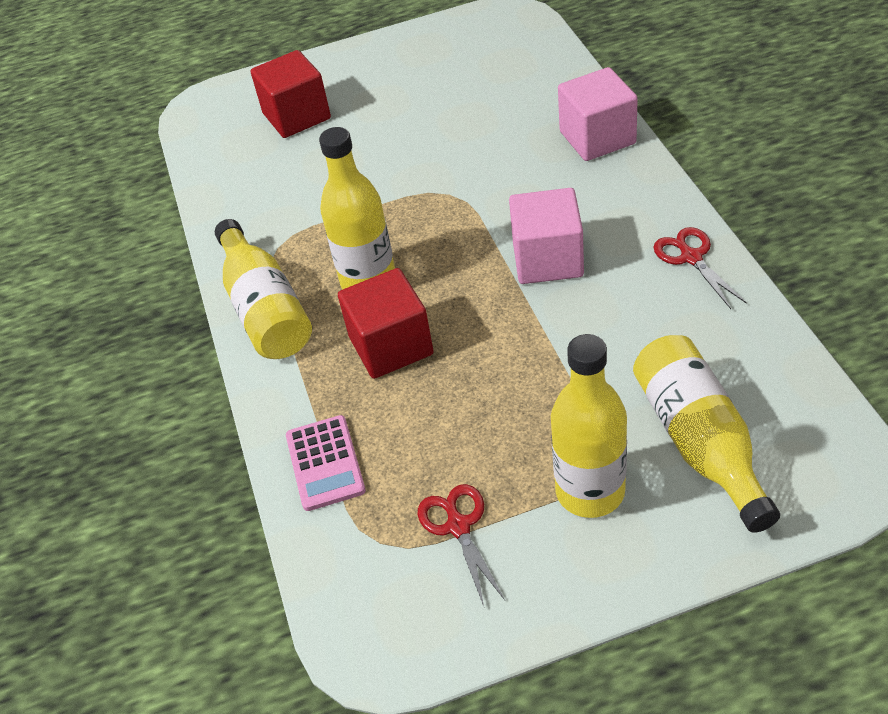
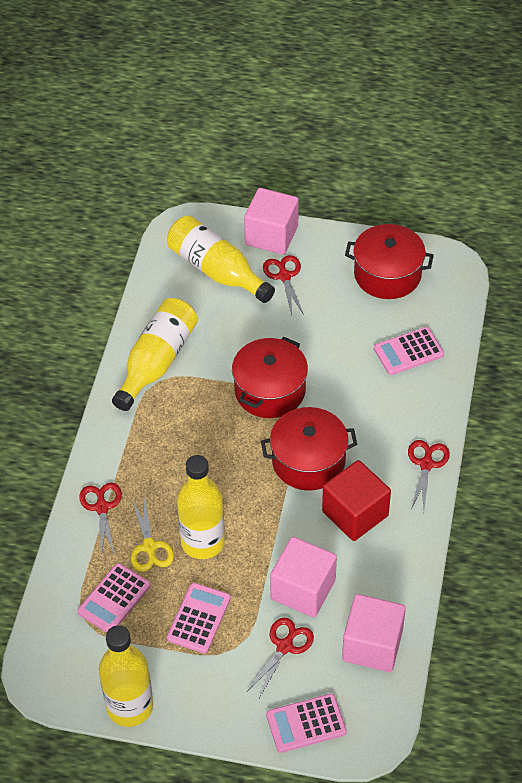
pink calculator: 1 -> 4
pink cube: 2 -> 3
red cube: 2 -> 1
red pot: 0 -> 3
red scissors: 2 -> 4
yellow scissors: 0 -> 1

